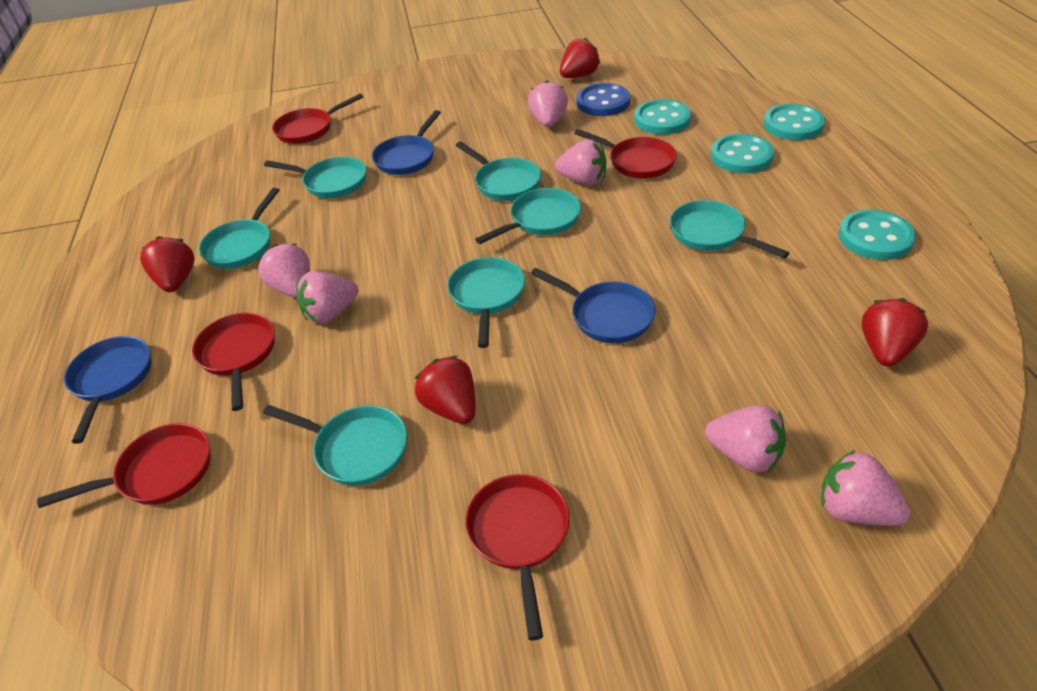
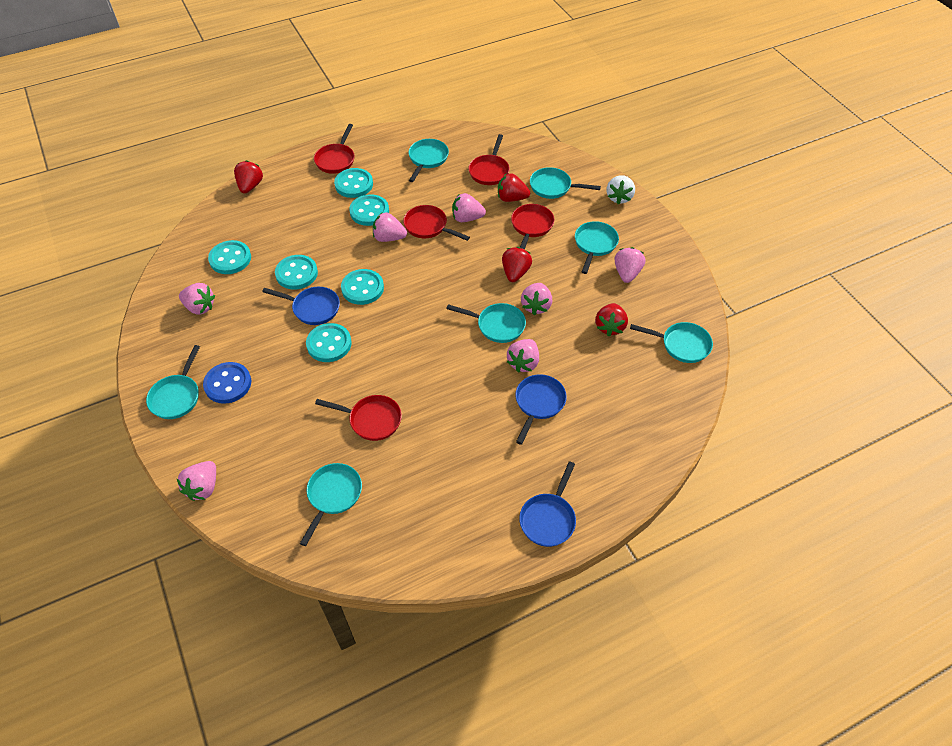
pink strawberry: 6 -> 7
turquoise button: 4 -> 6
white strawberry: 0 -> 1

